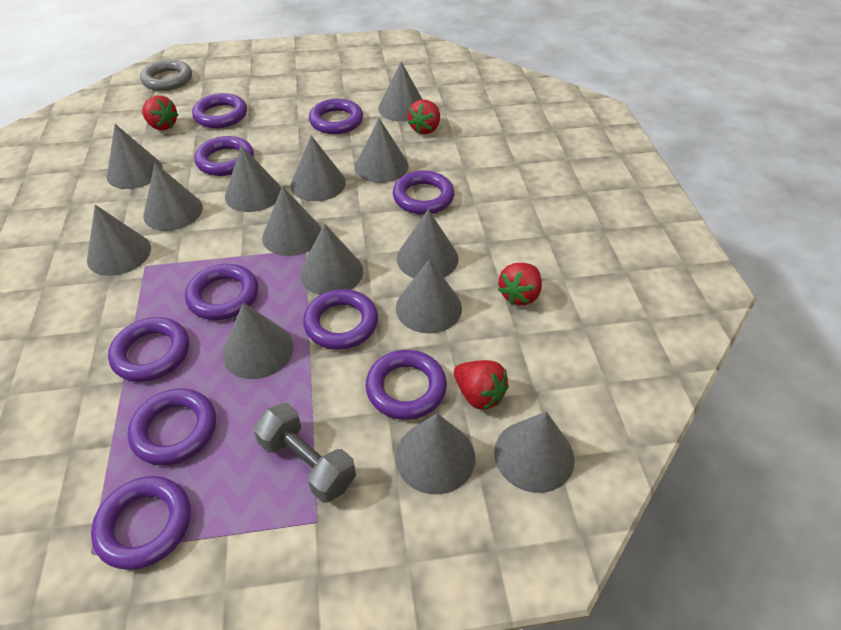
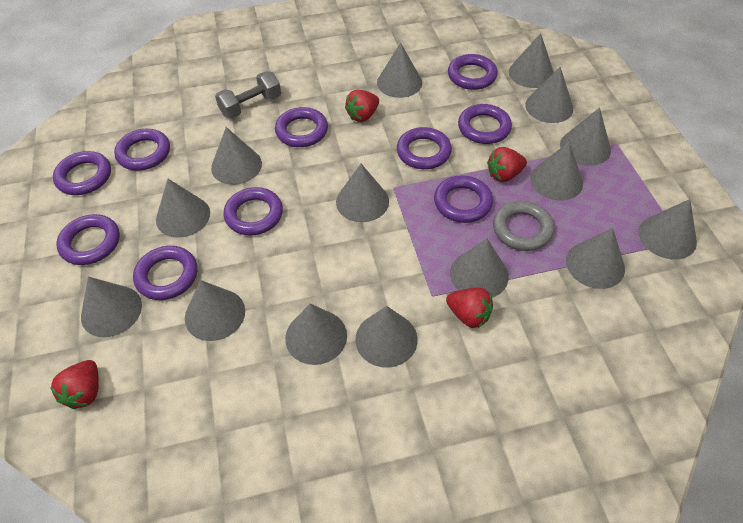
grey cone: 14 -> 15

